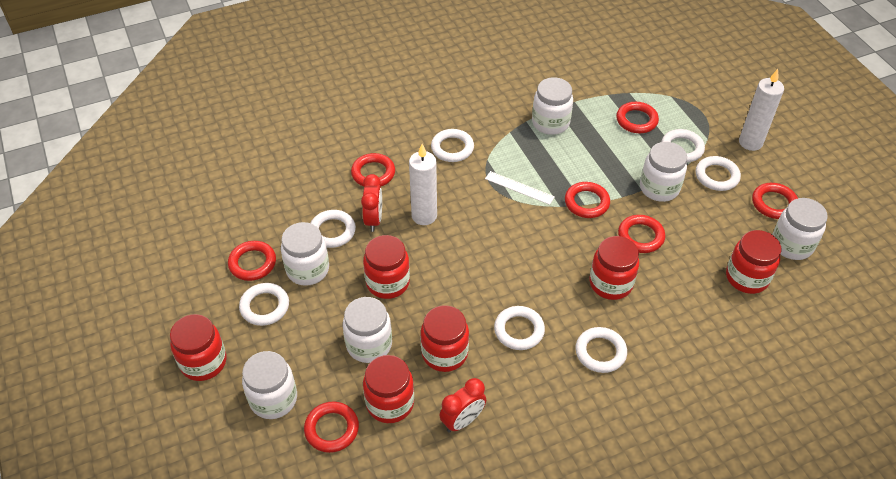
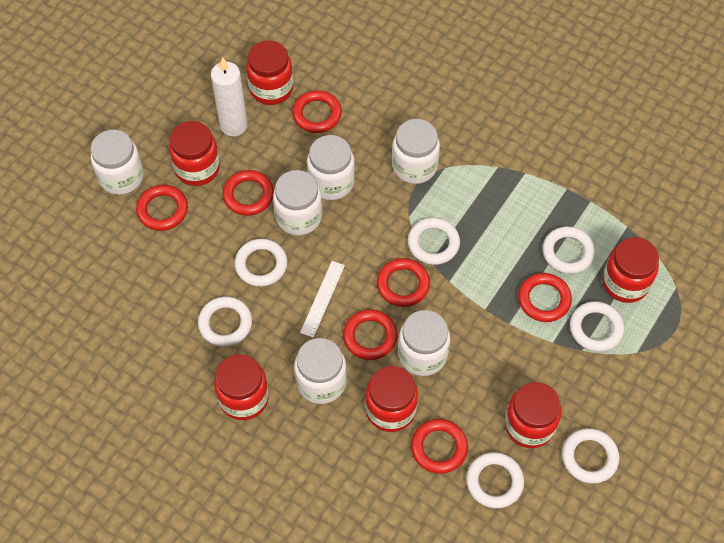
red clock: 2 -> 0
white candle: 2 -> 1

